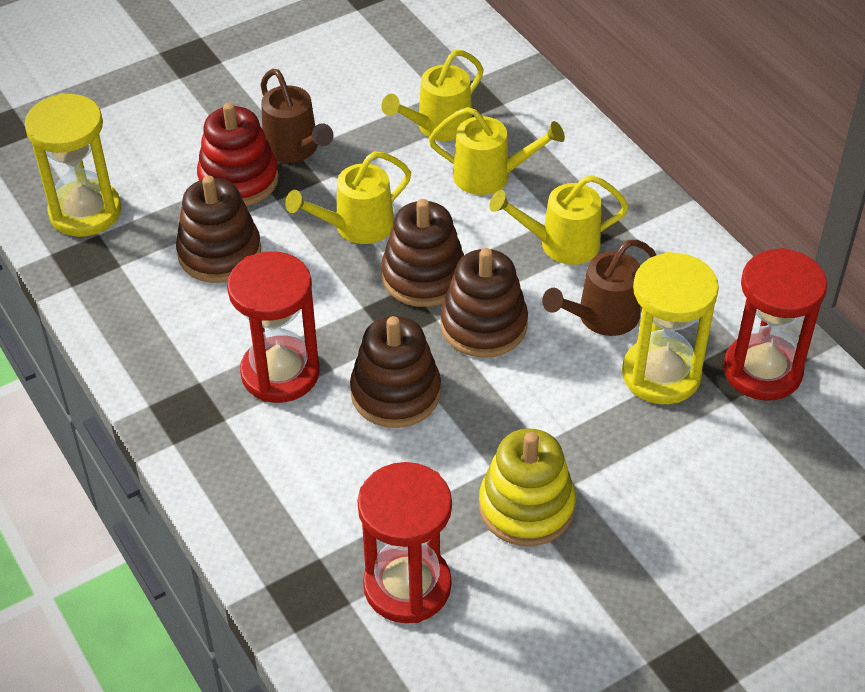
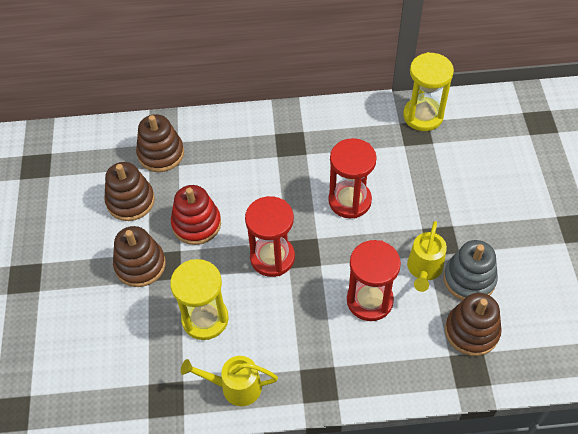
brown watering can: 2 -> 0
grey stacking toy: 0 -> 1
yellow stacking toy: 1 -> 0
yellow watering can: 4 -> 2

